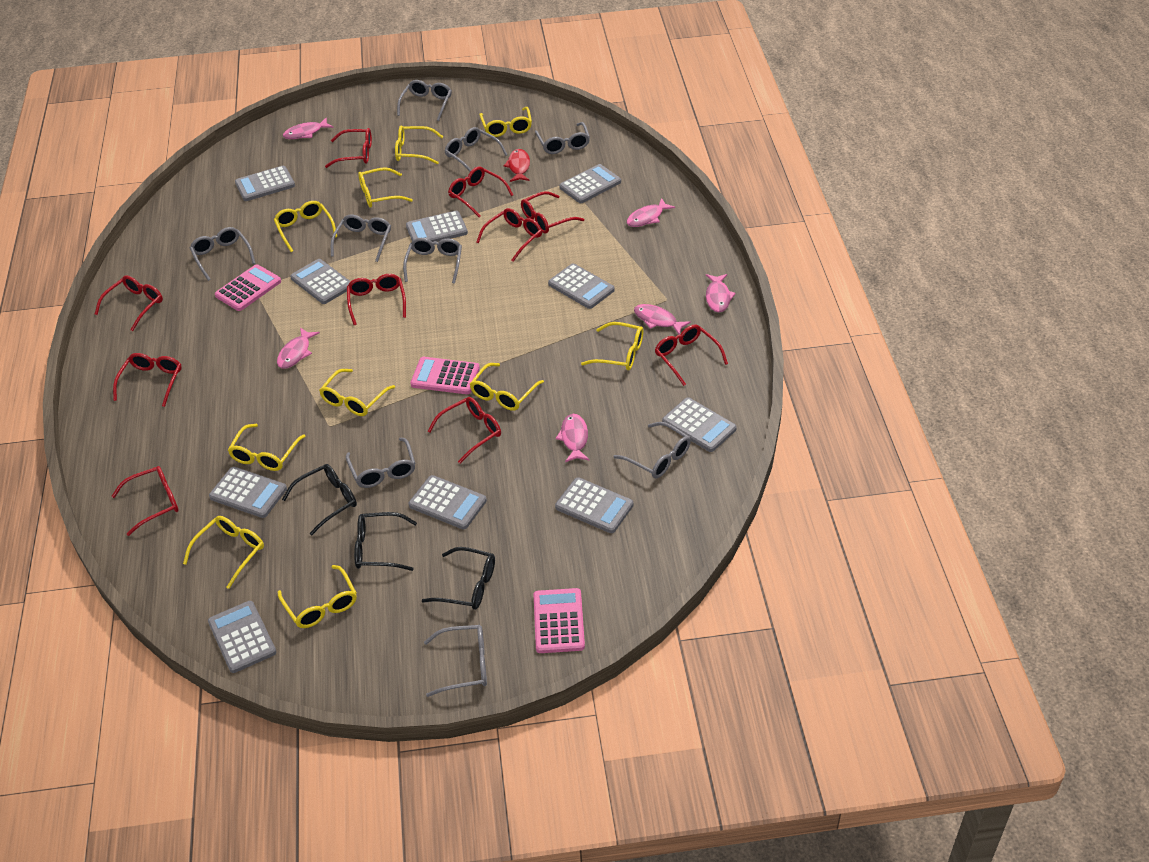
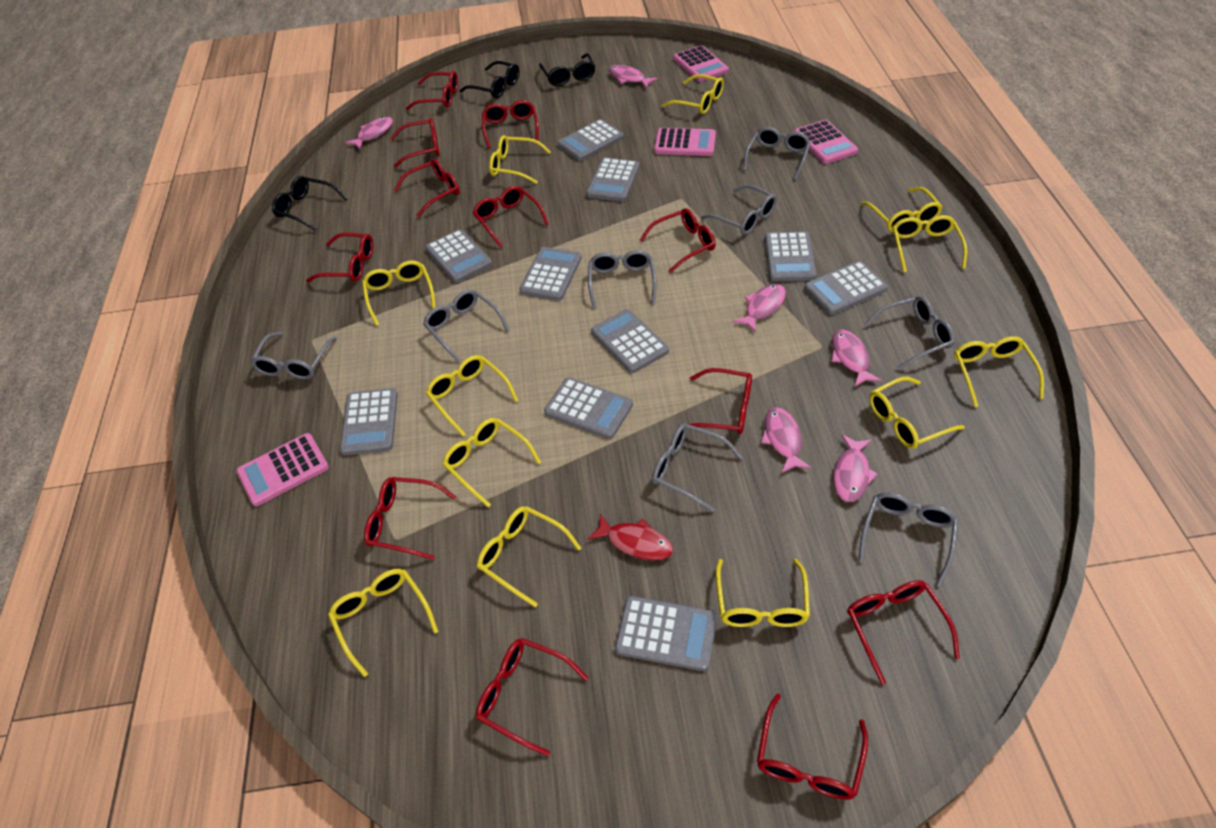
grey glasses: 9 -> 8
pink calculator: 3 -> 4
red glasses: 10 -> 12
yellow glasses: 10 -> 12

